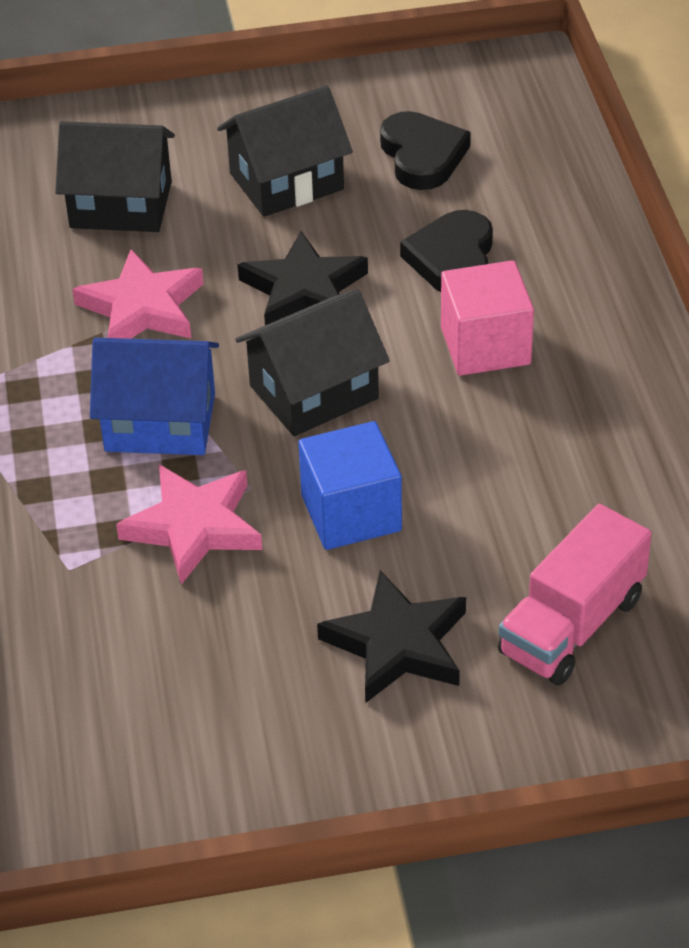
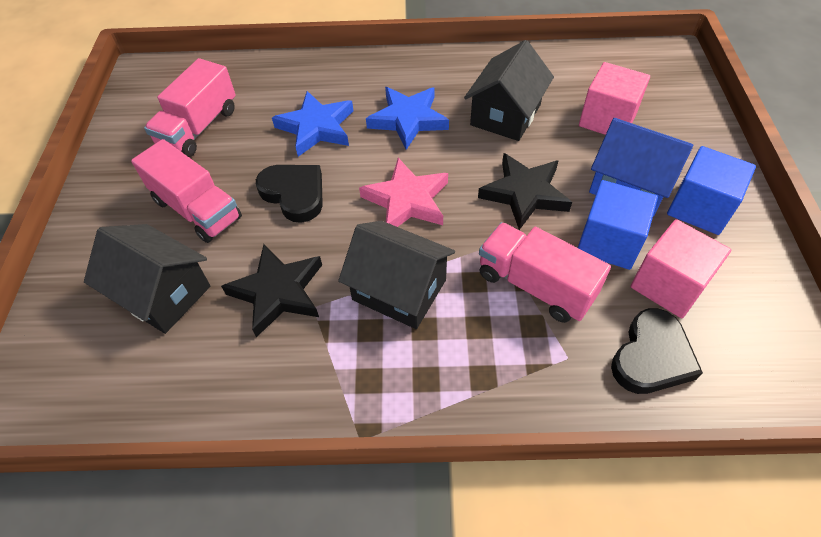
blue cube: 1 -> 2
blue star: 0 -> 2
pink cube: 1 -> 2
pink star: 2 -> 1
pink truck: 1 -> 3

